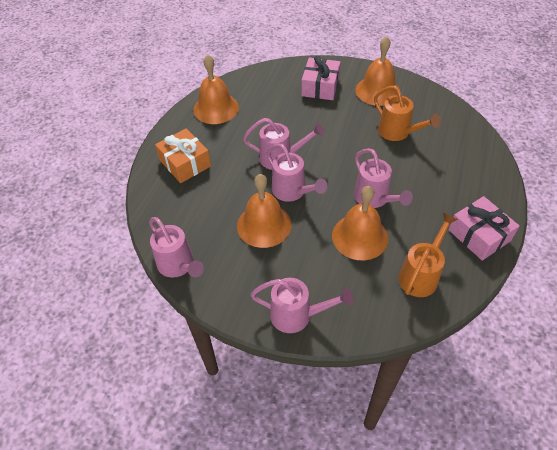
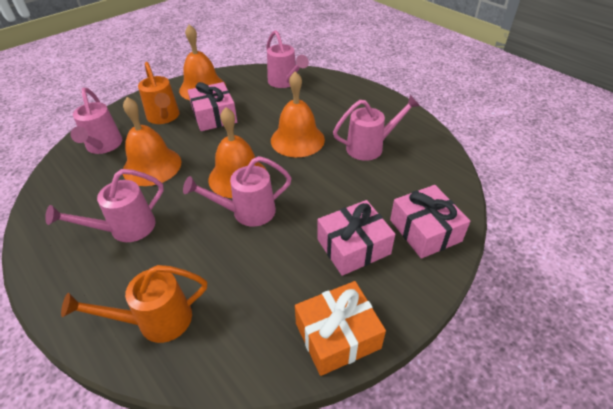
pink gift: 2 -> 3

